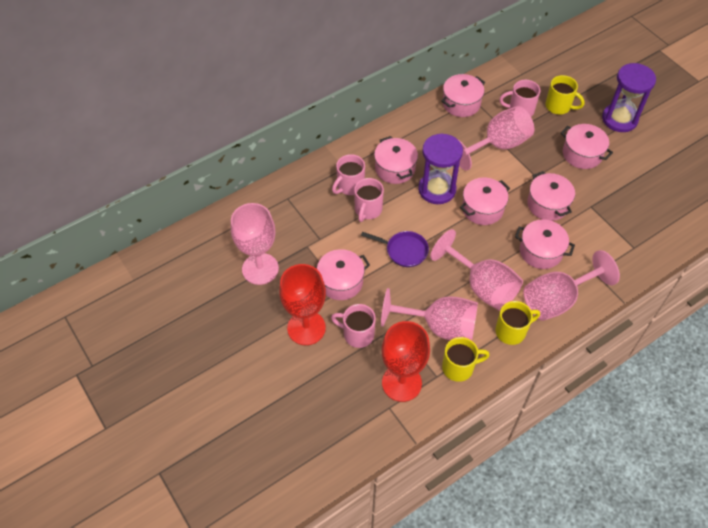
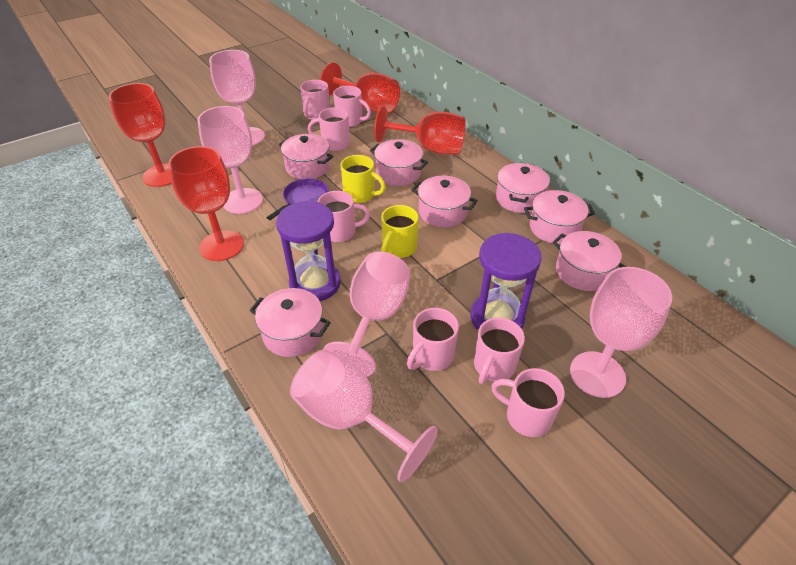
pink mug: 4 -> 7
red goblet: 2 -> 4
yellow mug: 3 -> 2

